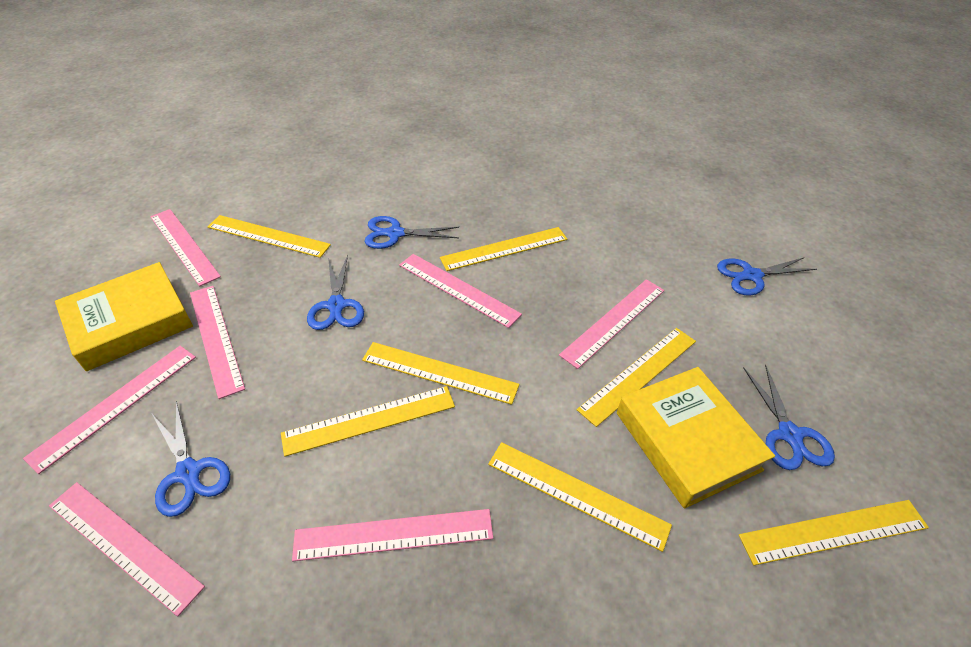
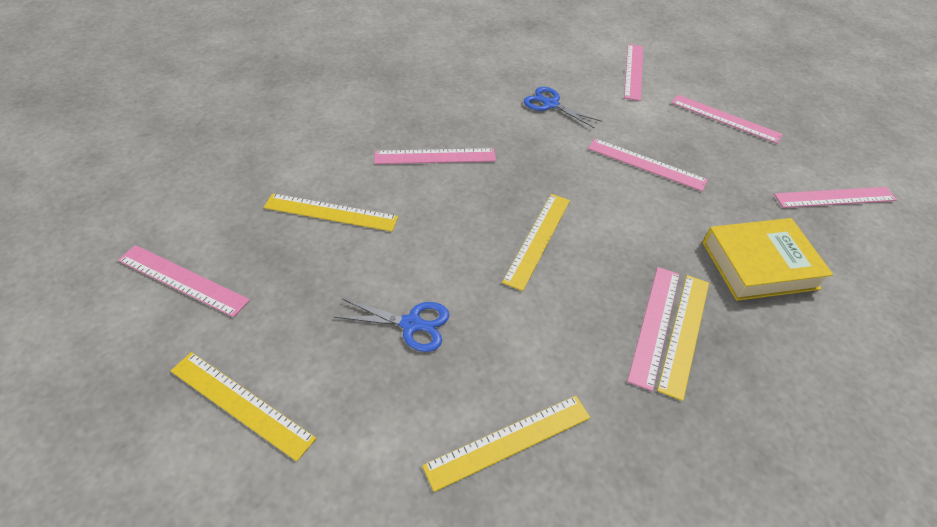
blue scissors: 5 -> 2
yellow book: 2 -> 1
yellow ruler: 7 -> 5

